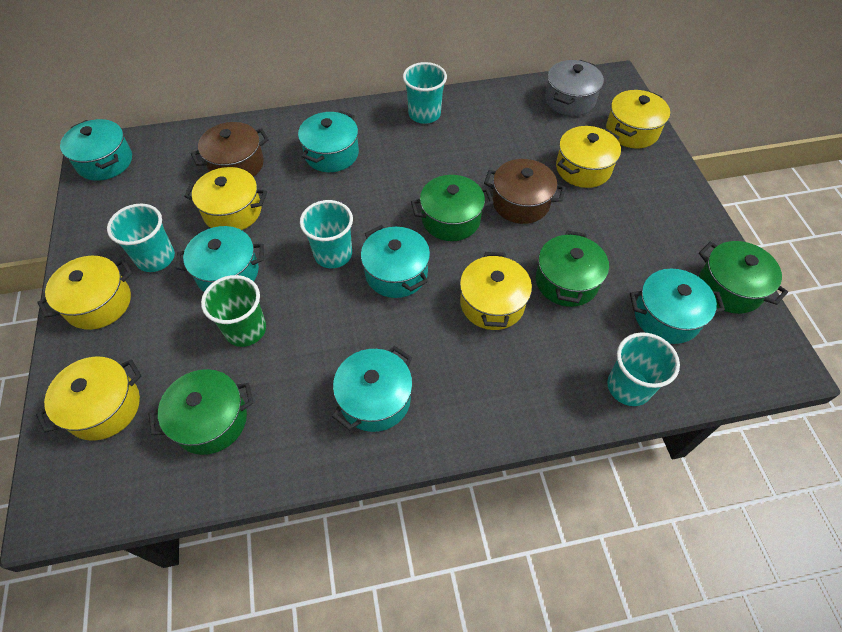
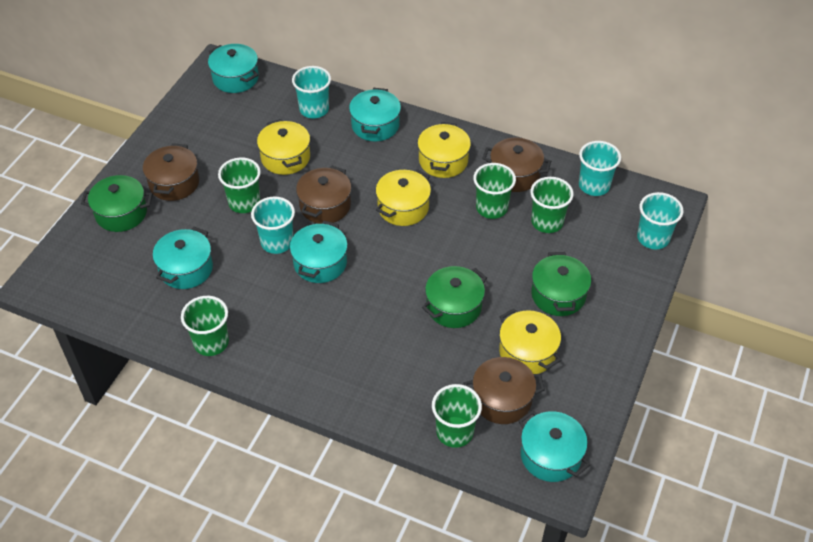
brown pot: 2 -> 4
green cup: 1 -> 5
green pot: 4 -> 3
grey pot: 1 -> 0
turquoise pot: 6 -> 5
yellow pot: 6 -> 4

